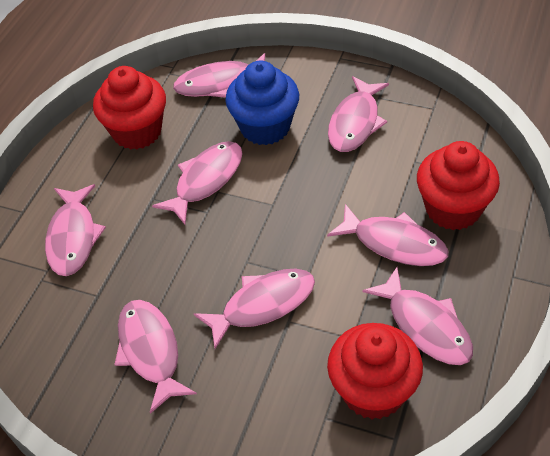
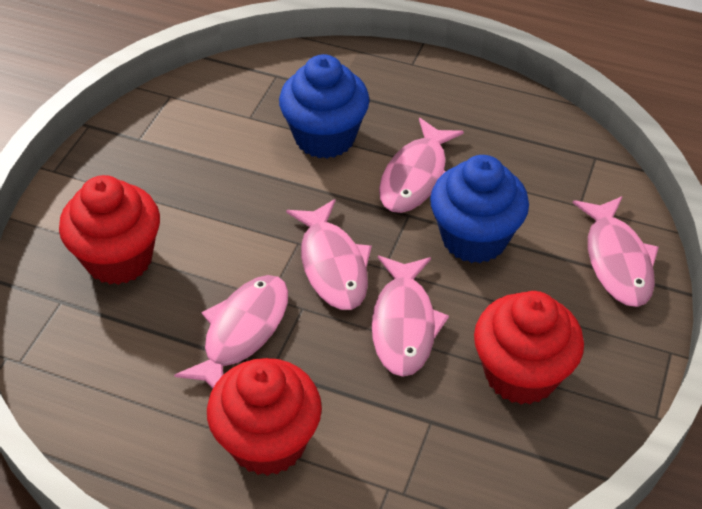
blue cupcake: 1 -> 2
pink fish: 8 -> 5

